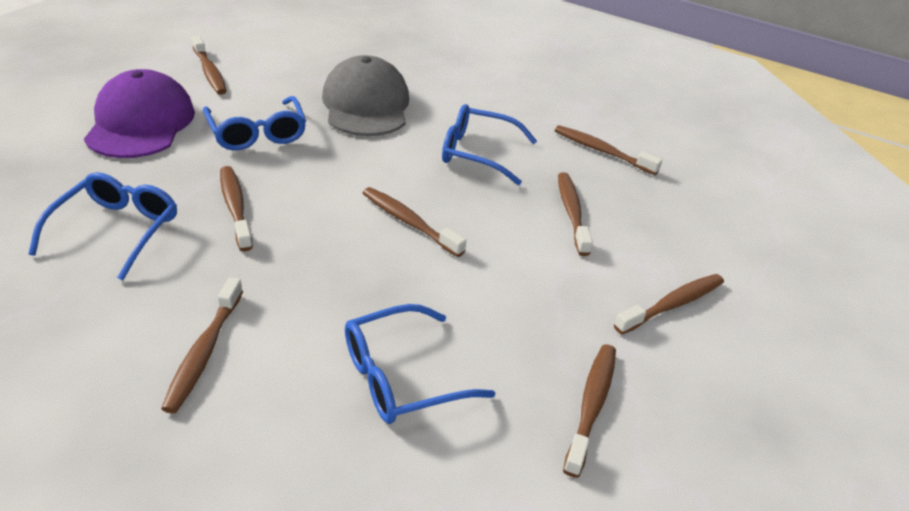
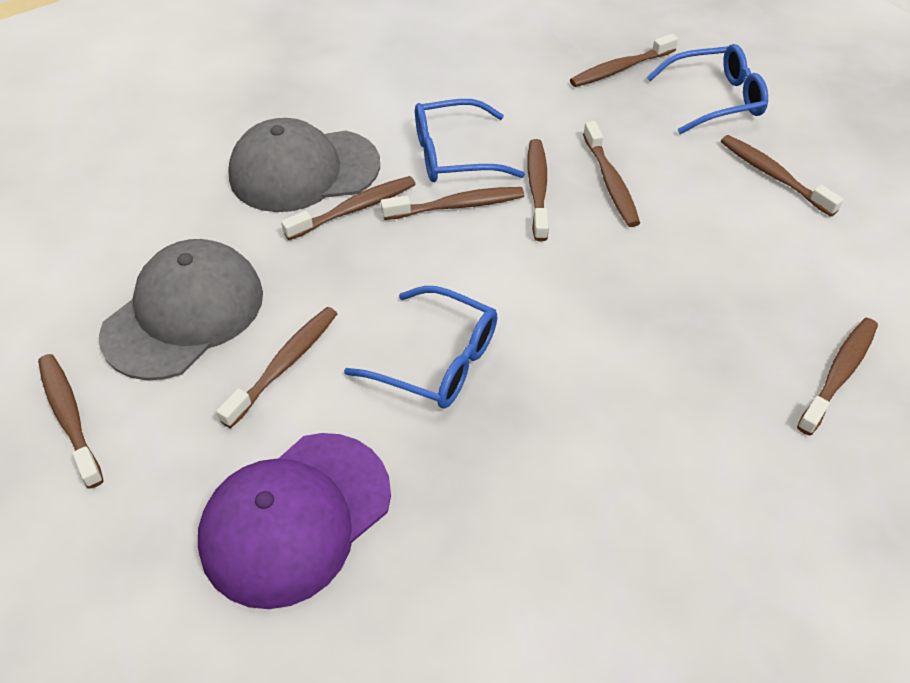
blue glasses: 4 -> 3
brown toothbrush: 8 -> 9
grey cap: 1 -> 2

